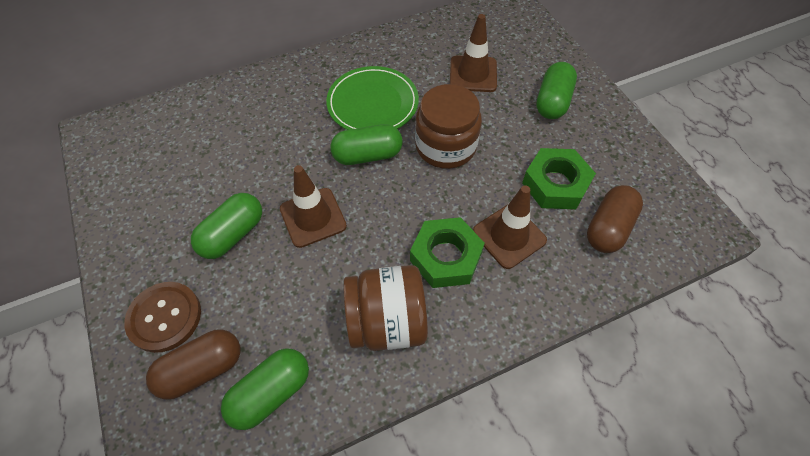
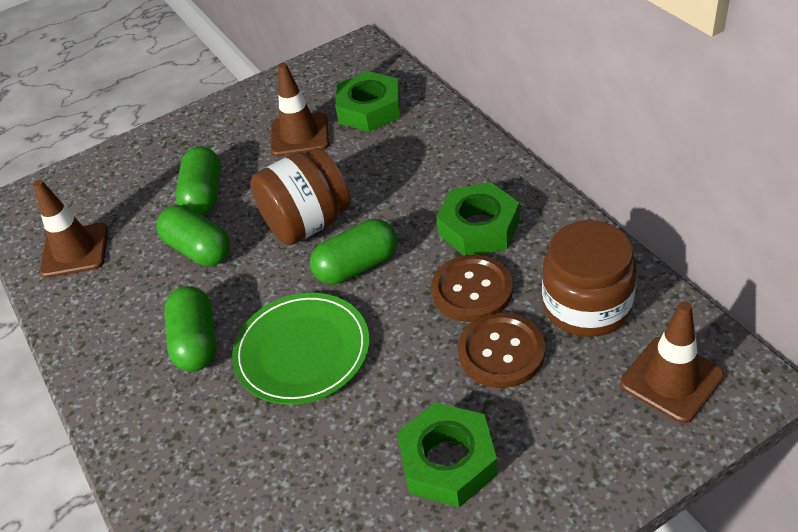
brown button: 1 -> 2
brown capsule: 2 -> 0
green nut: 2 -> 3

